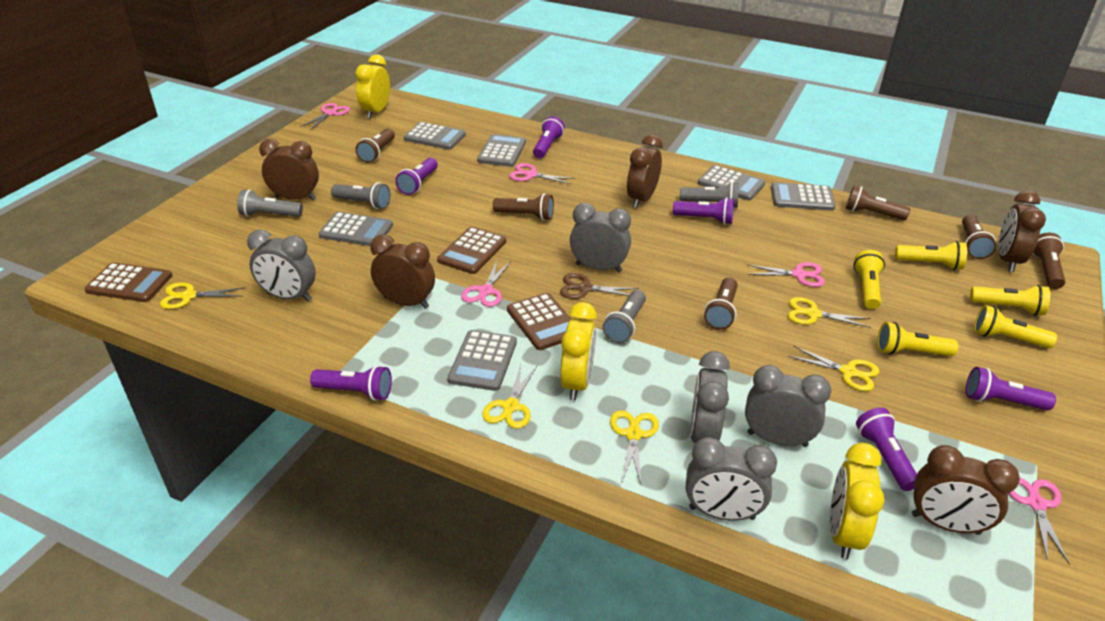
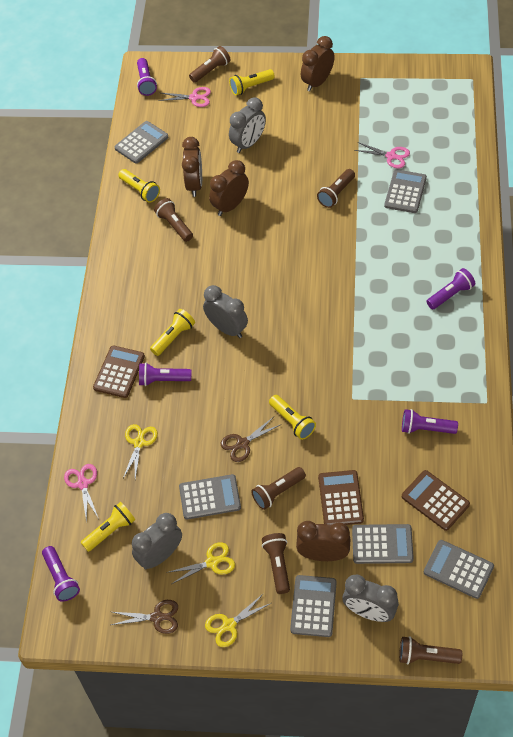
brown clock: 5 -> 4
brown scissors: 1 -> 2
grey clock: 5 -> 4
grey flashlight: 4 -> 0
pink scissors: 5 -> 3
purple flashlight: 6 -> 5
yellow clock: 3 -> 0
yellow scissors: 5 -> 3

